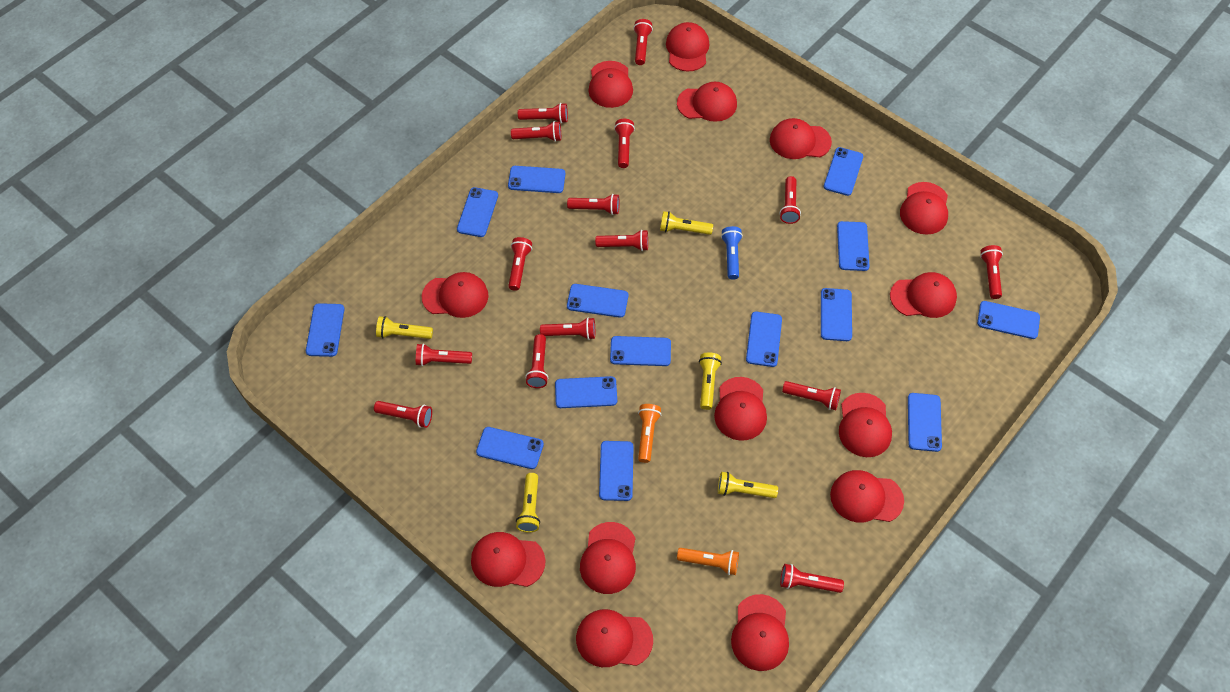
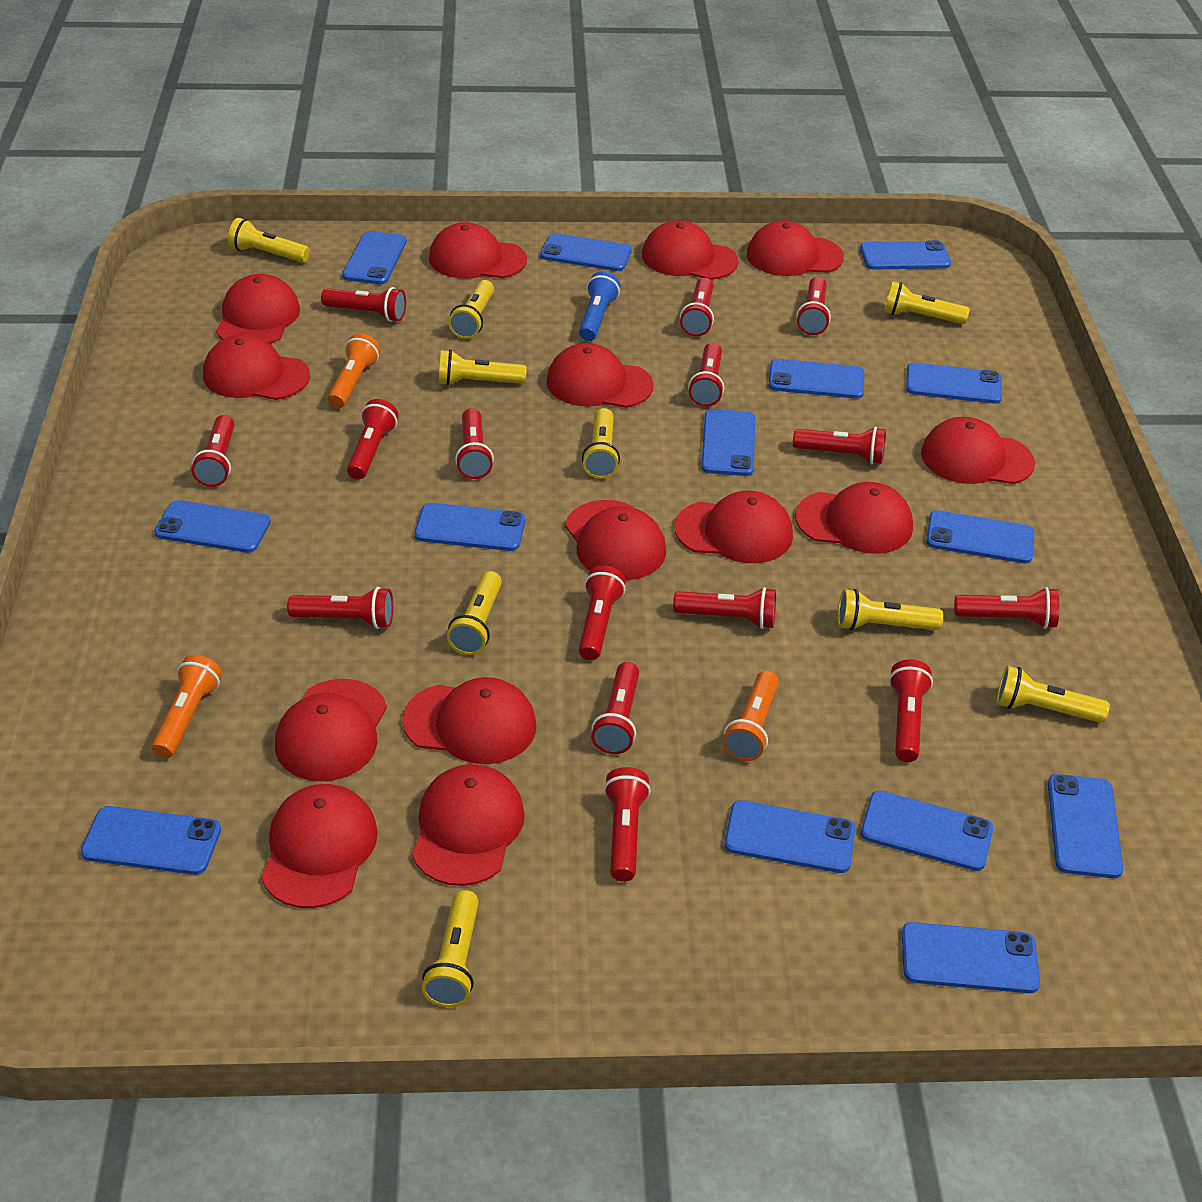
orange flashlight: 2 -> 3
yellow flashlight: 5 -> 9

